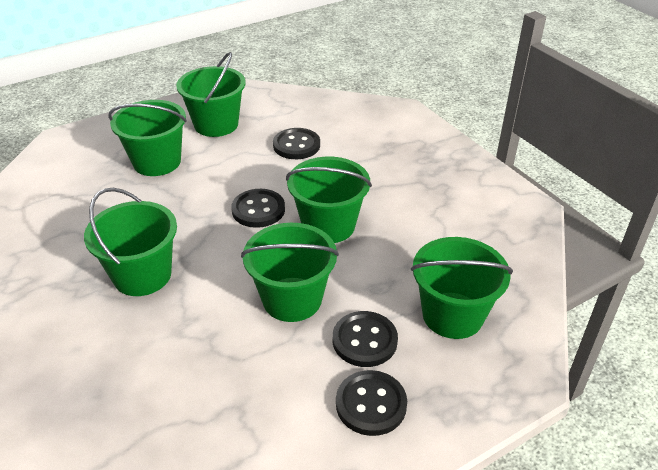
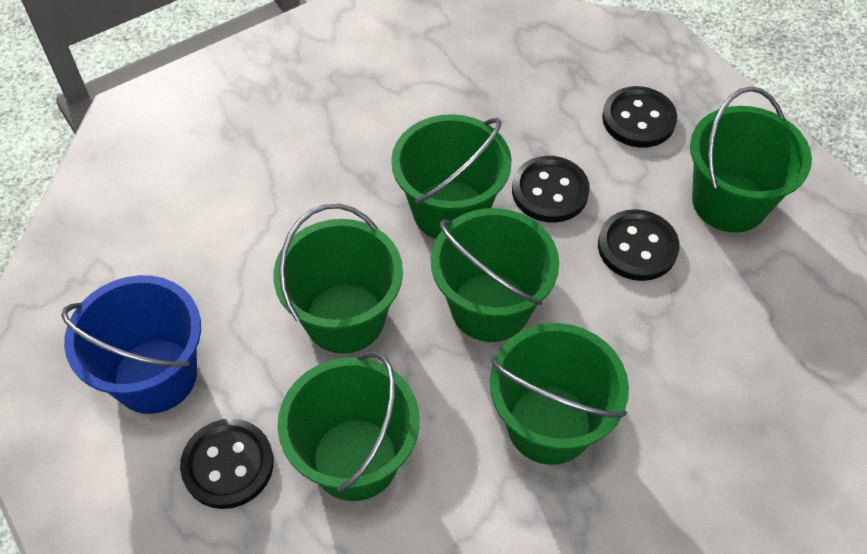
blue bucket: 0 -> 1

